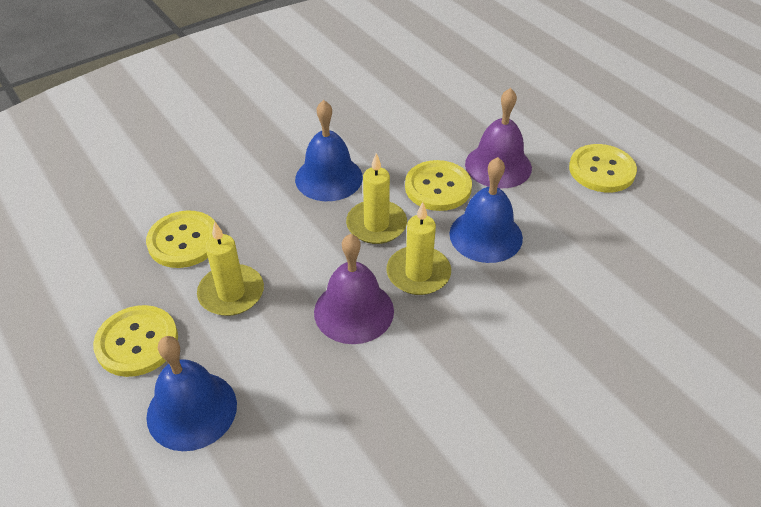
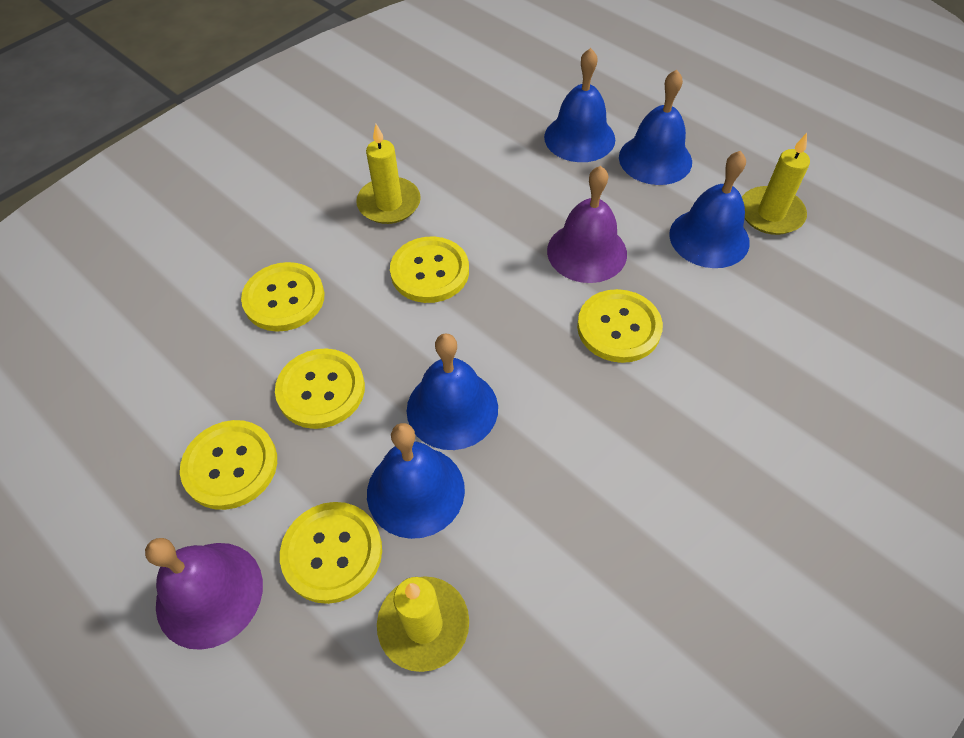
blue bell: 3 -> 5
yellow button: 4 -> 6

